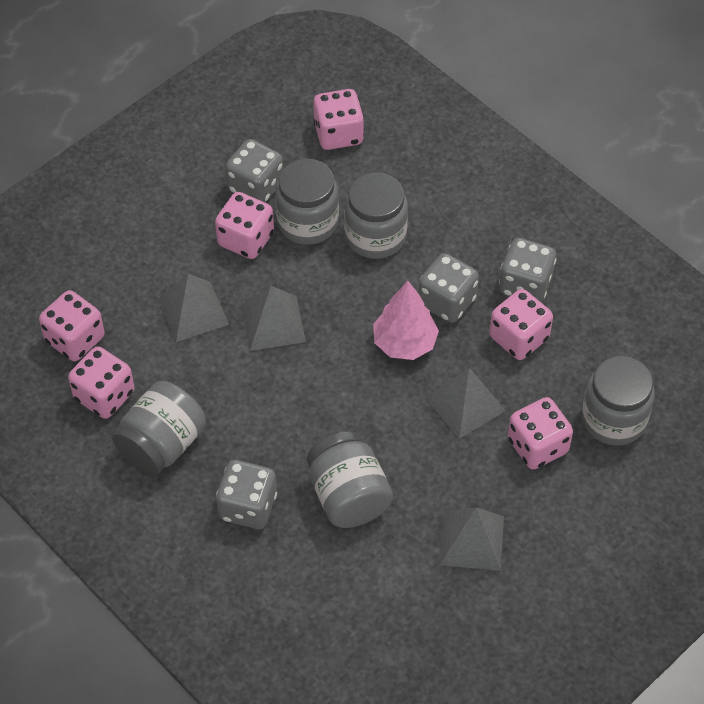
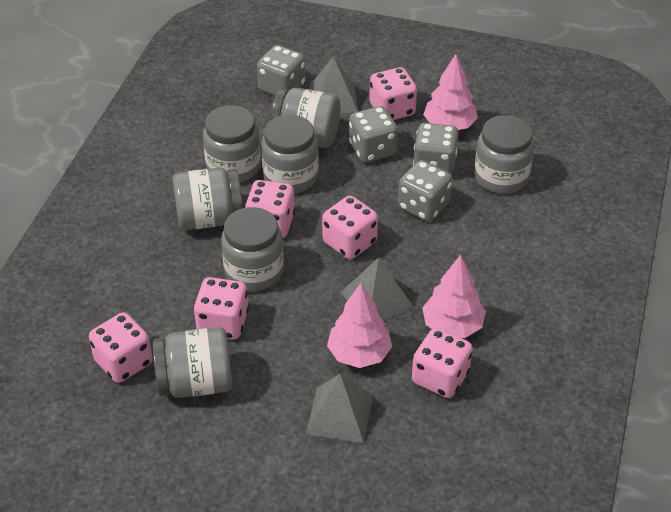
grey jar: 5 -> 7
grey pyramid: 4 -> 3
pink tree: 1 -> 3

